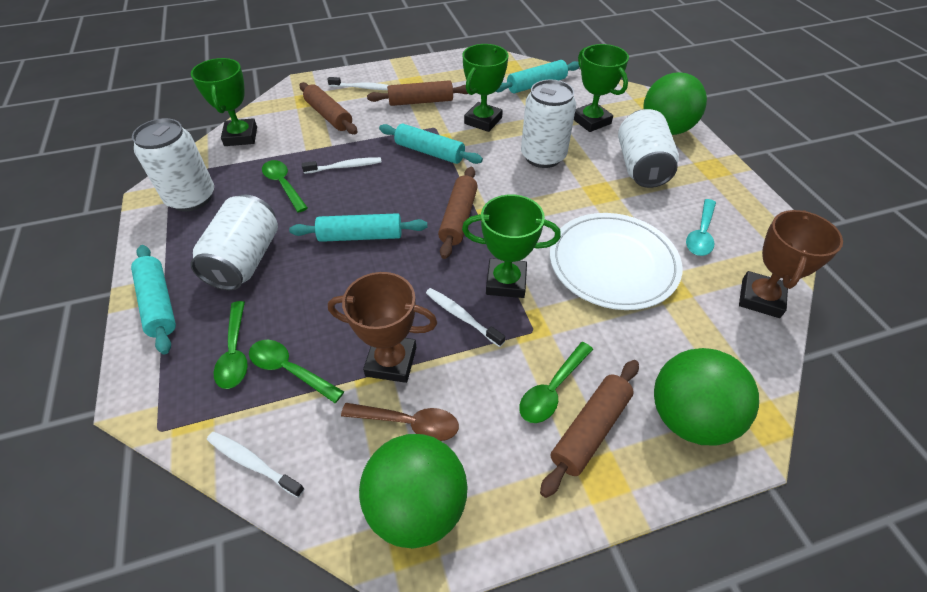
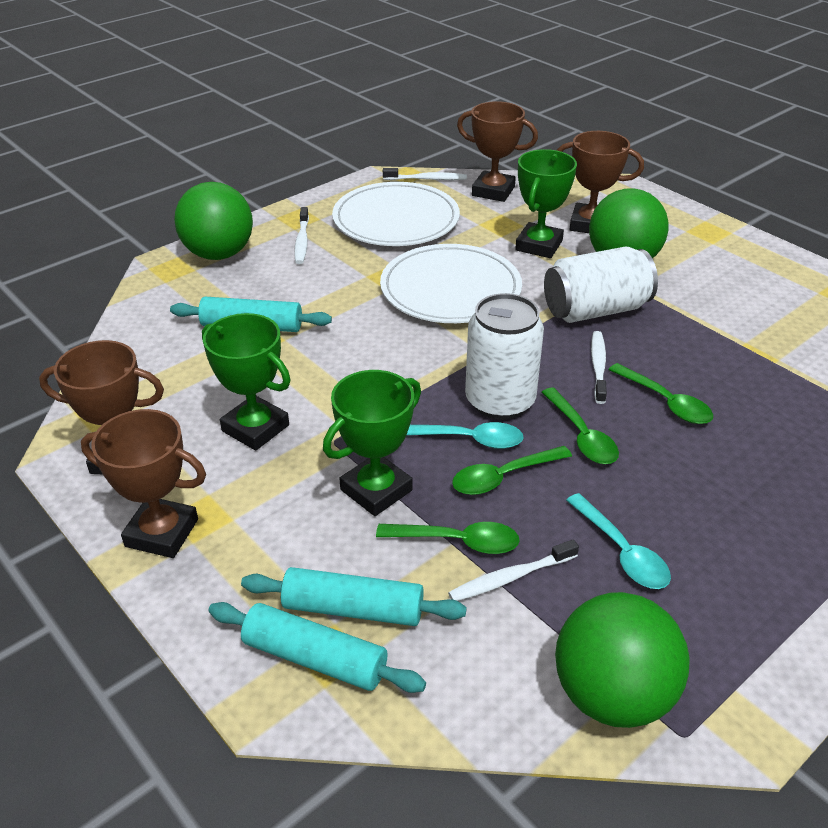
brown rolling pin: 4 -> 0
brown spoon: 1 -> 0
brown trophy: 2 -> 4
green trophy: 4 -> 3
turquoise rolling pin: 4 -> 3
turquoise spoon: 1 -> 2
white can: 4 -> 2
white plate: 1 -> 2

